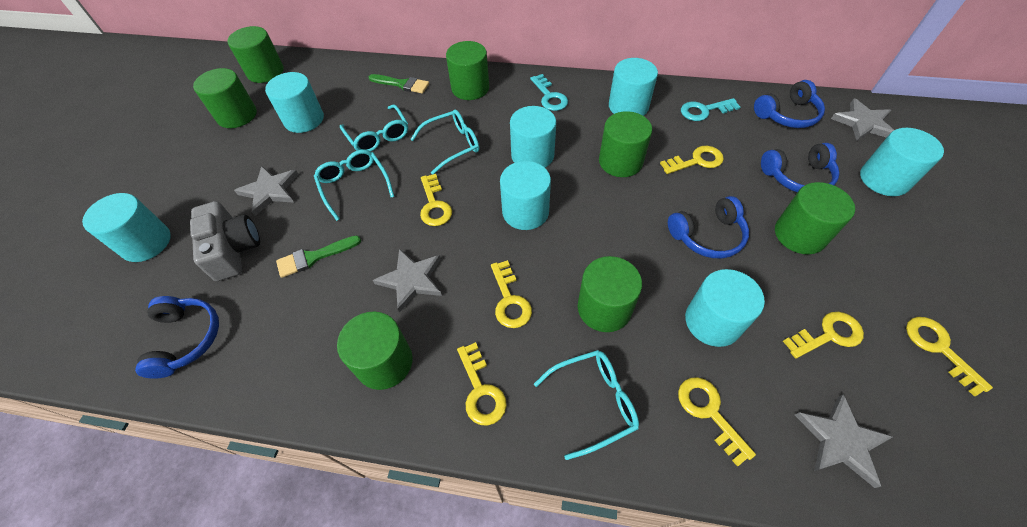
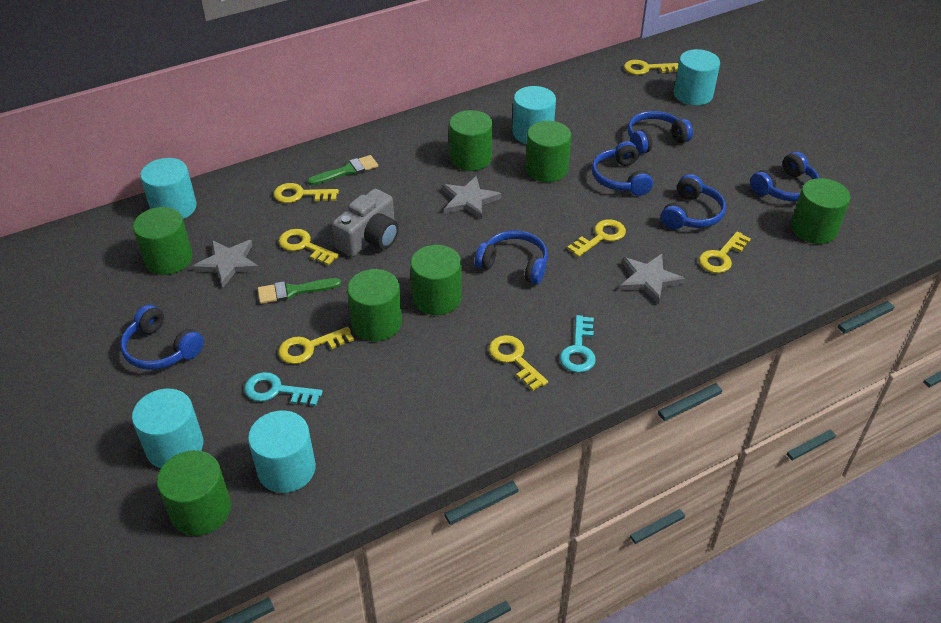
blue headphones: 4 -> 6
grey star: 4 -> 3
turquoise cylinder: 7 -> 5
turquoise glasses: 4 -> 0

